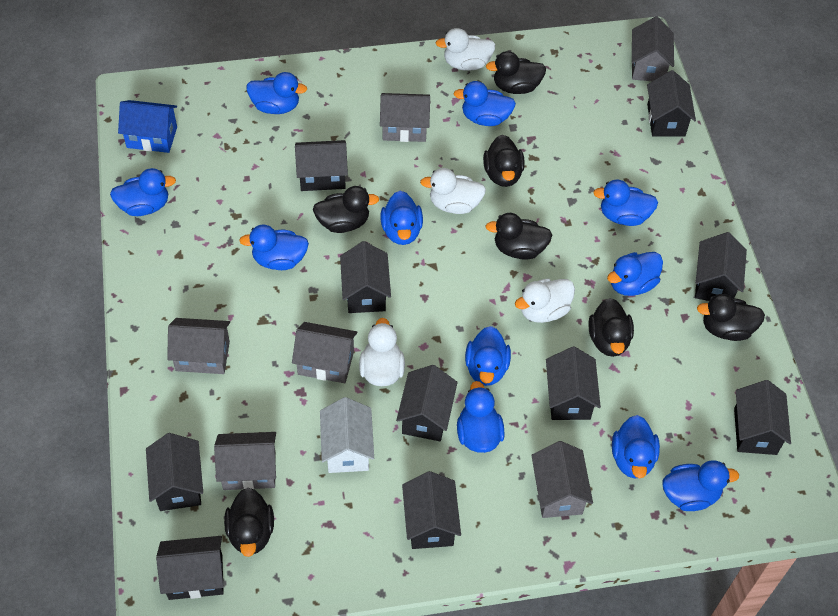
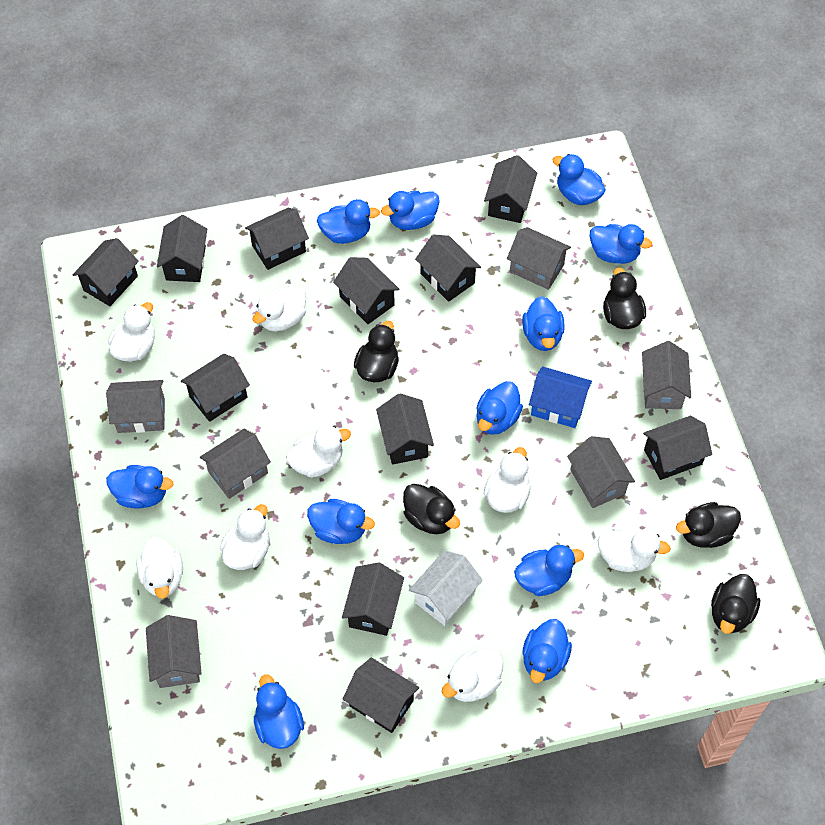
black duck: 7 -> 5
black house: 10 -> 11
white duck: 4 -> 8

